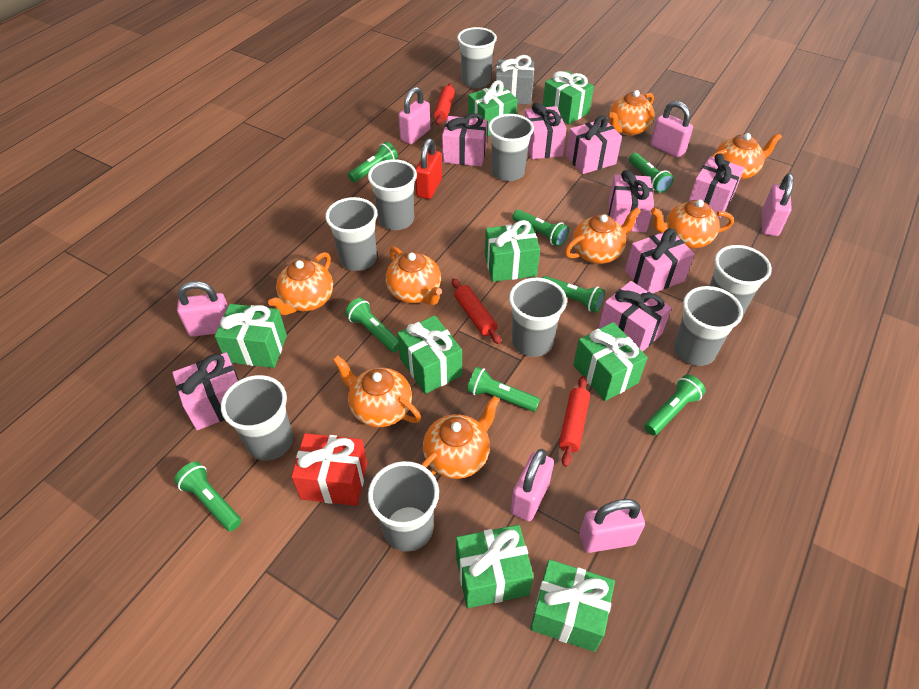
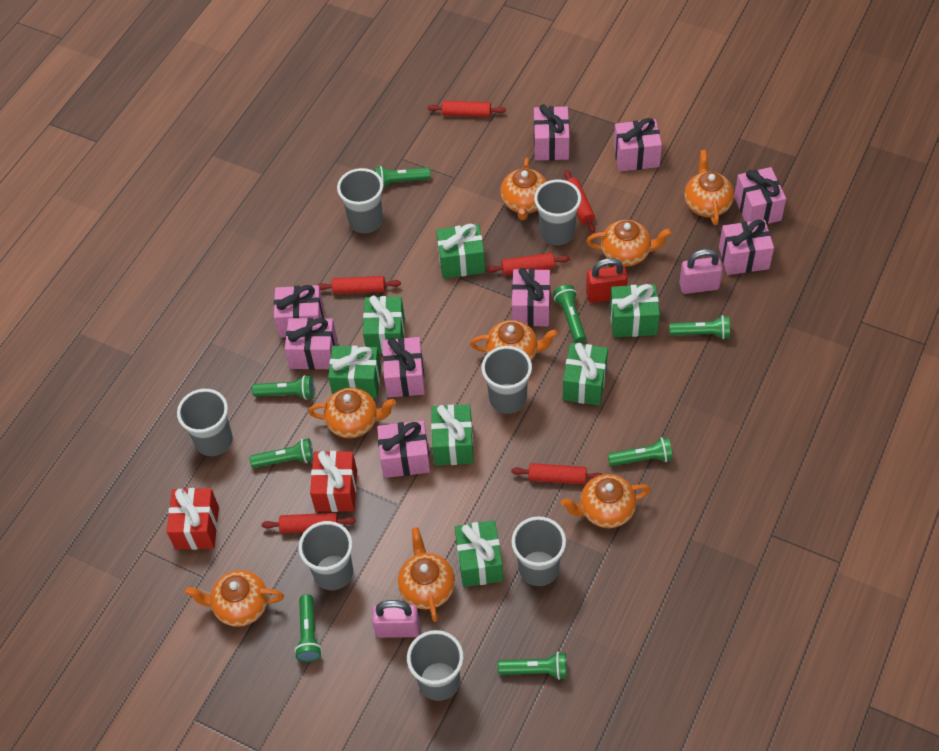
green gift: 8 -> 7
grey cup: 9 -> 7
grey gift: 1 -> 0
pink gift: 8 -> 9
pink padlock: 6 -> 2
red gift: 1 -> 2
red rolling pin: 3 -> 6

